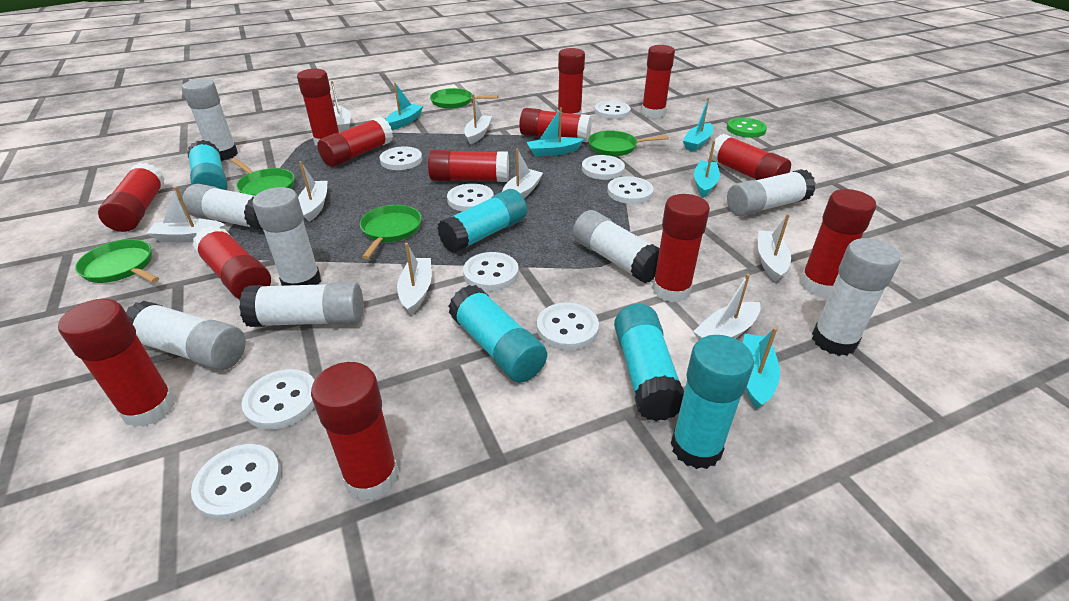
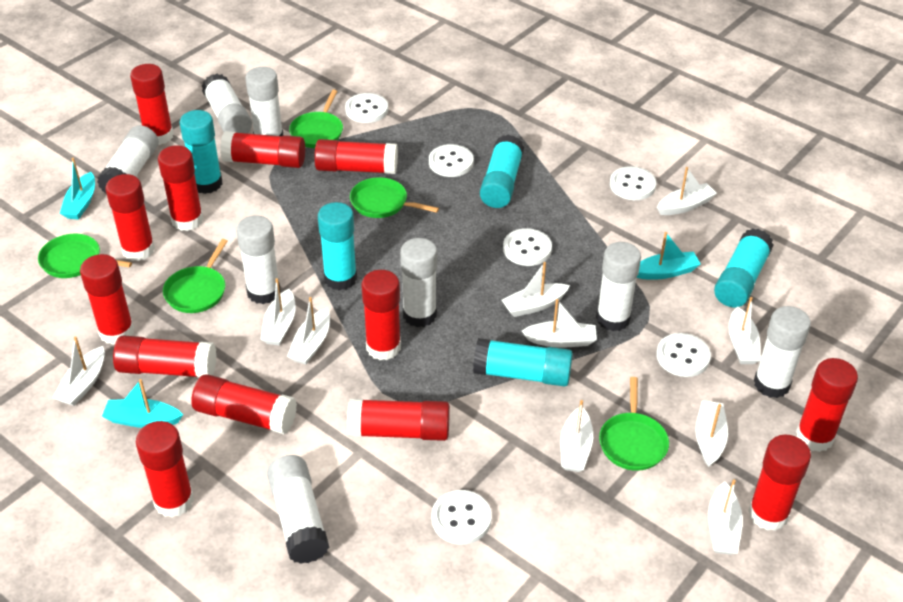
green button: 1 -> 0
turquoise boat: 5 -> 3
white boat: 8 -> 10
white button: 9 -> 6

